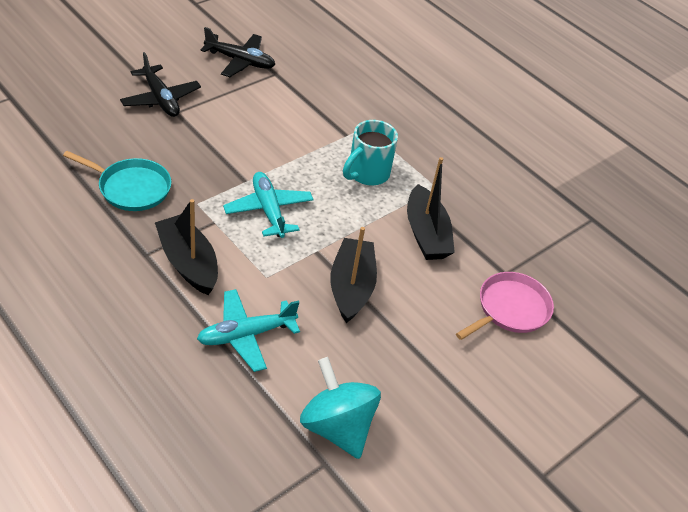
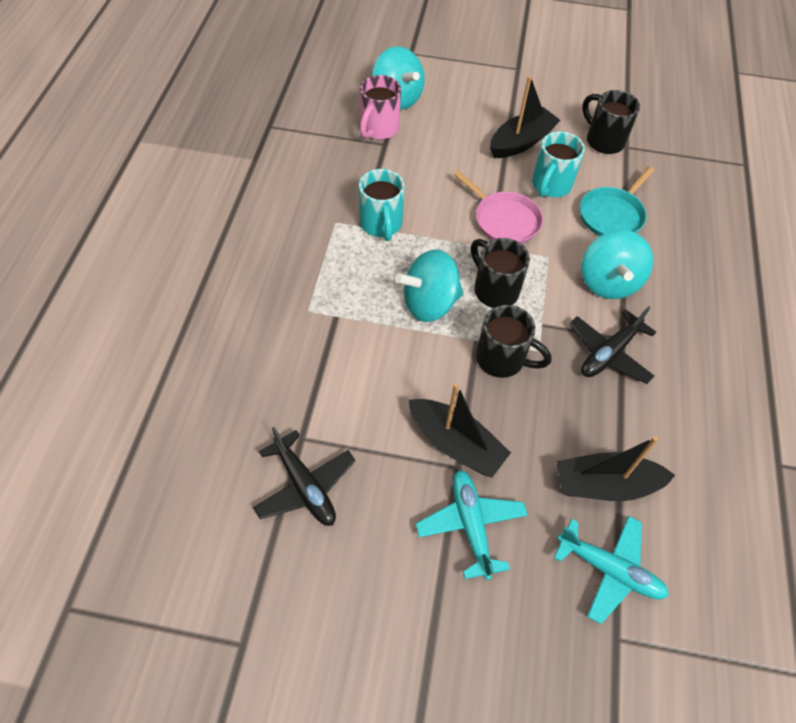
black mug: 0 -> 3
pink mug: 0 -> 1
turquoise mug: 1 -> 2
turquoise spinning top: 1 -> 3

